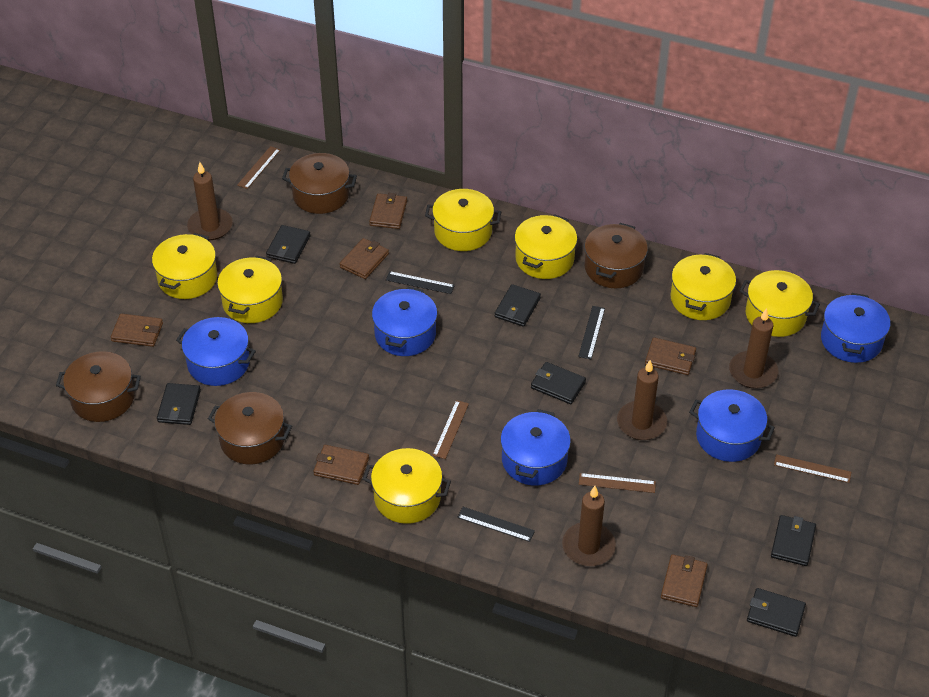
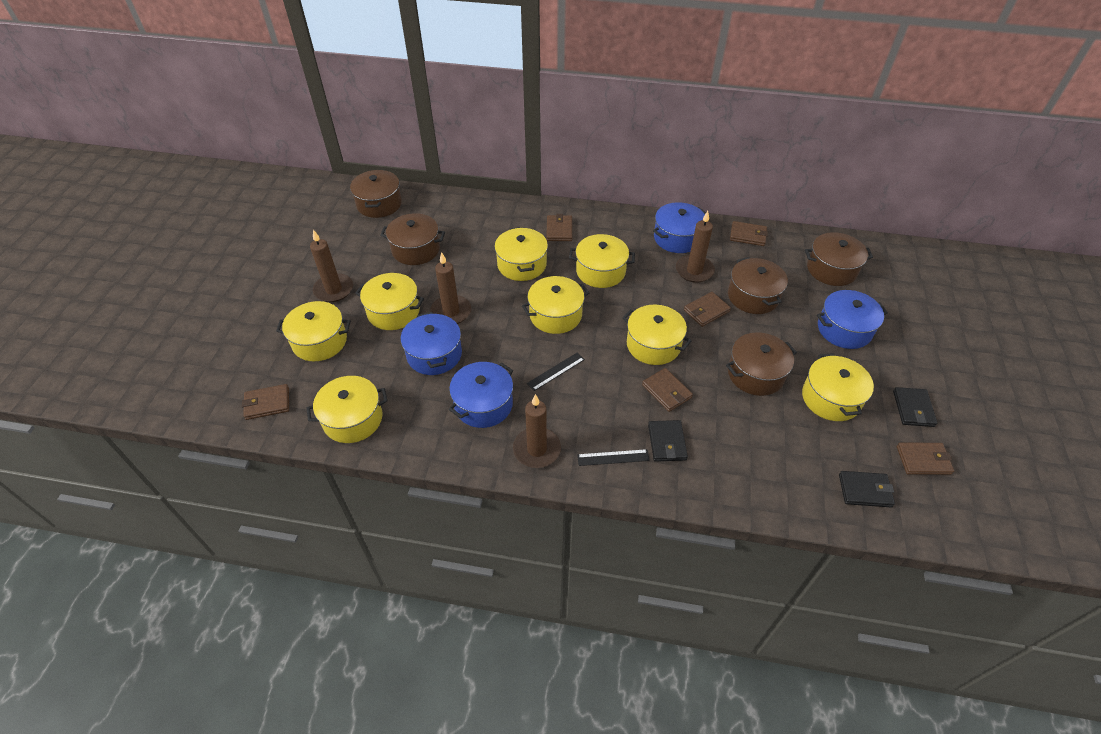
black ruler: 3 -> 2
black wallet: 6 -> 3
blue pot: 5 -> 4
brown pot: 4 -> 5
brown ruler: 4 -> 0
yellow pot: 7 -> 8

